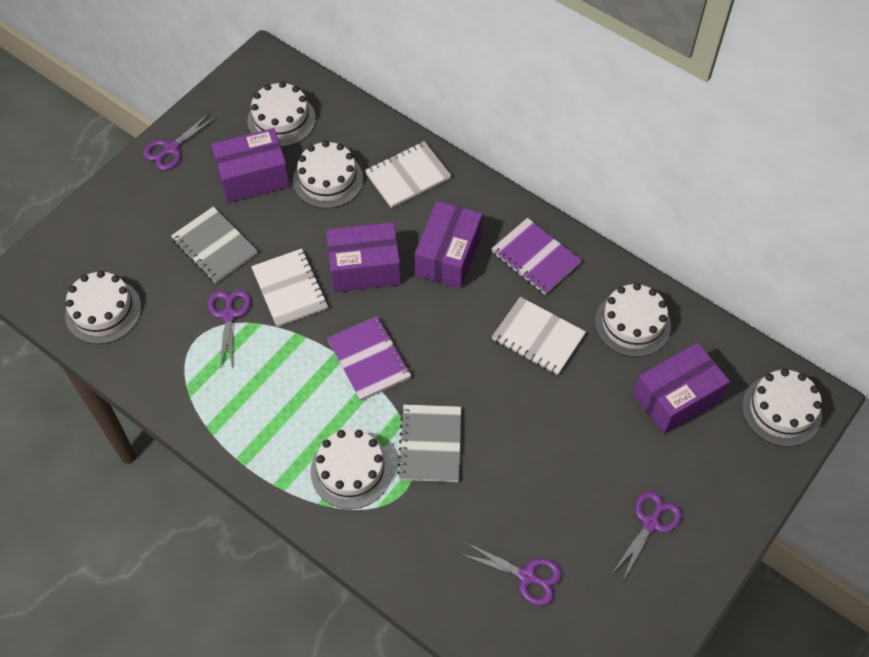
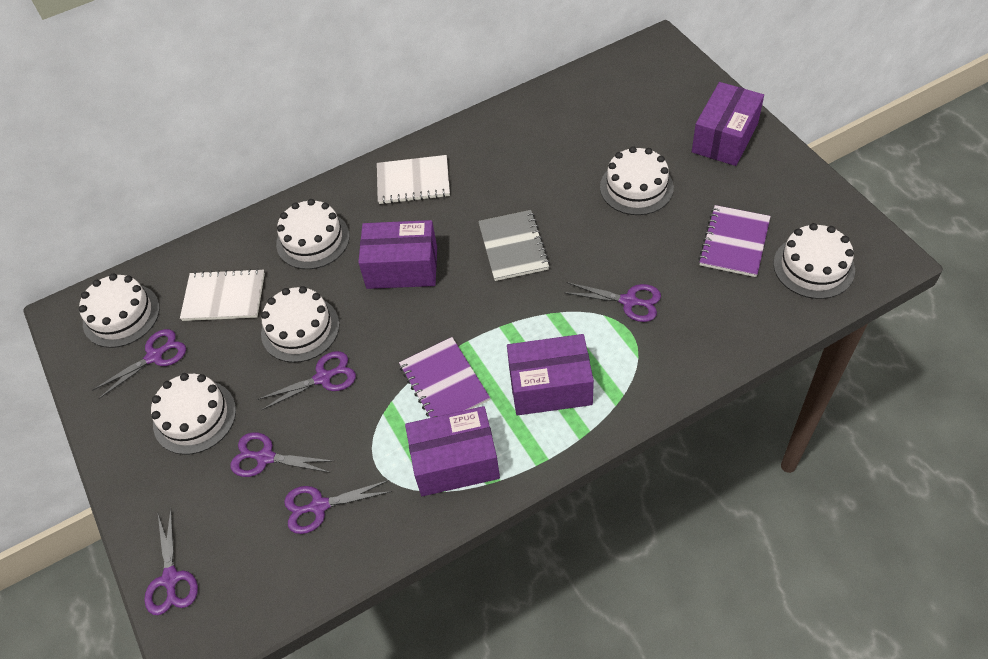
grey notebook: 2 -> 1
purple scissors: 4 -> 6
white notebook: 3 -> 2

